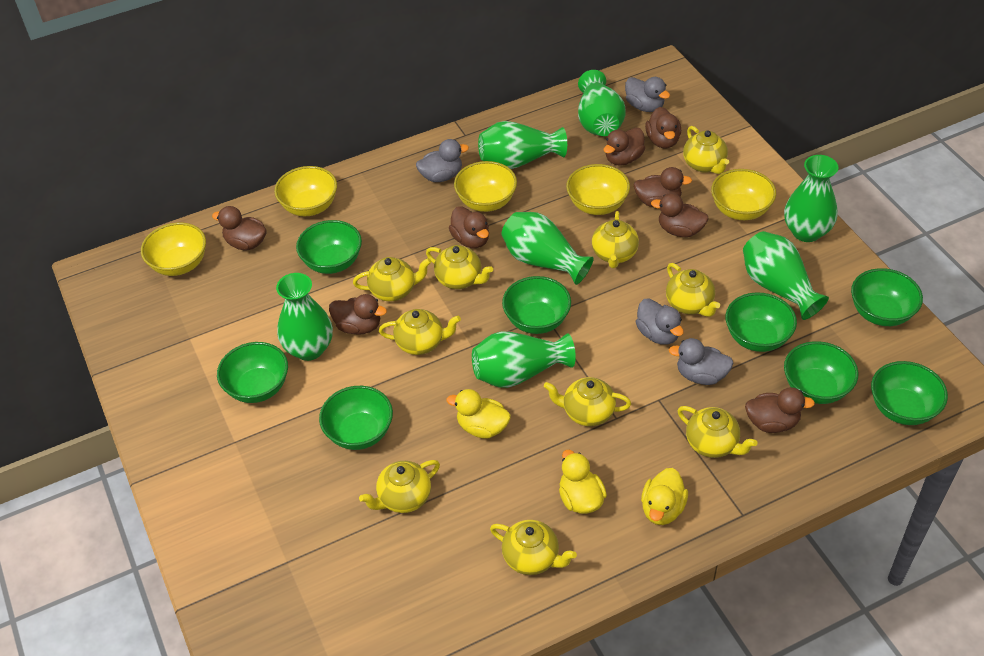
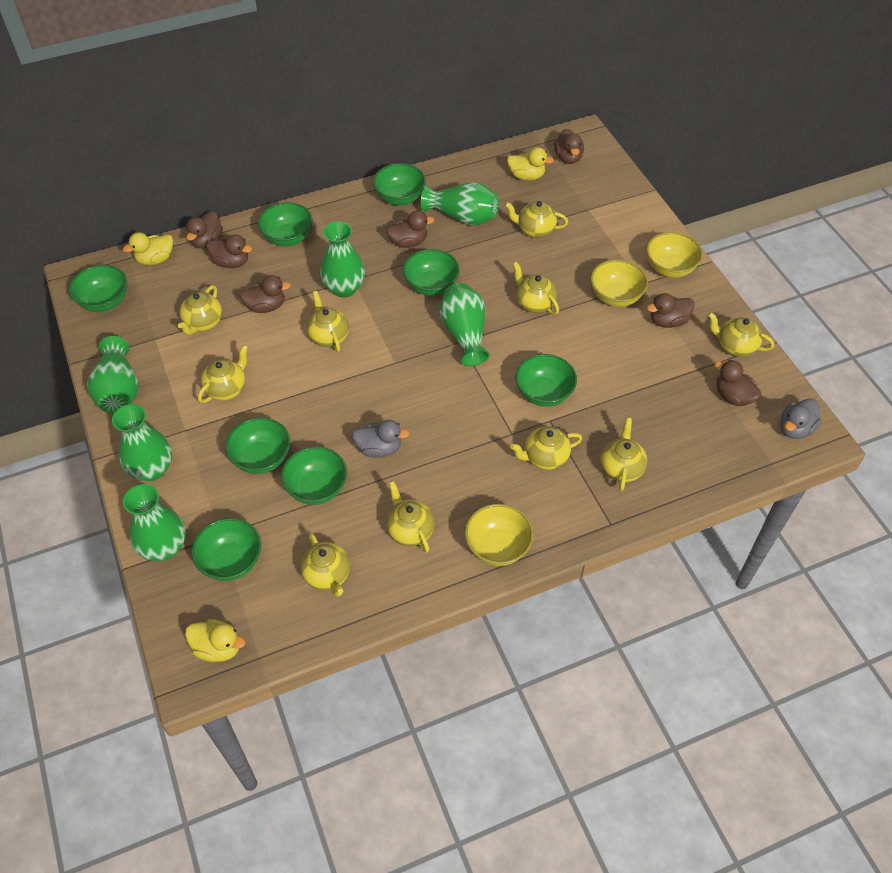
brown duck: 8 -> 7
green vase: 7 -> 6
grey duck: 4 -> 2
yellow bowl: 5 -> 3

